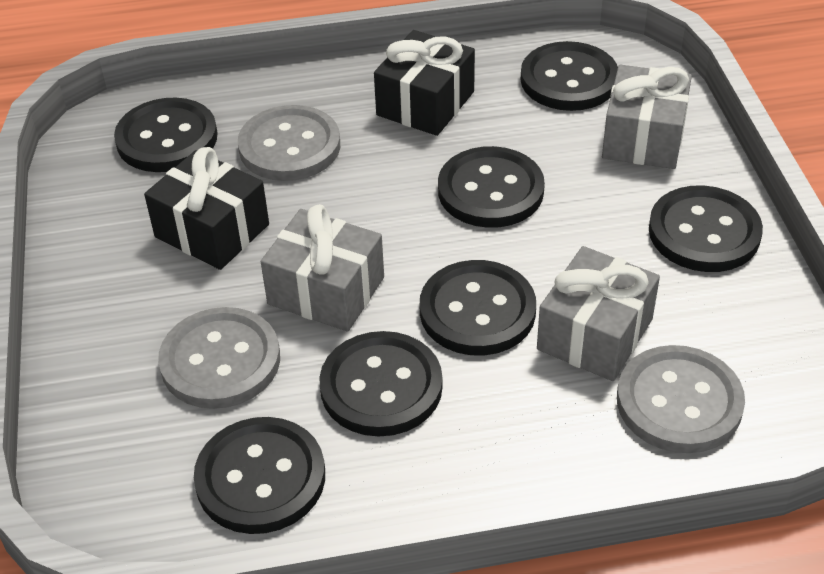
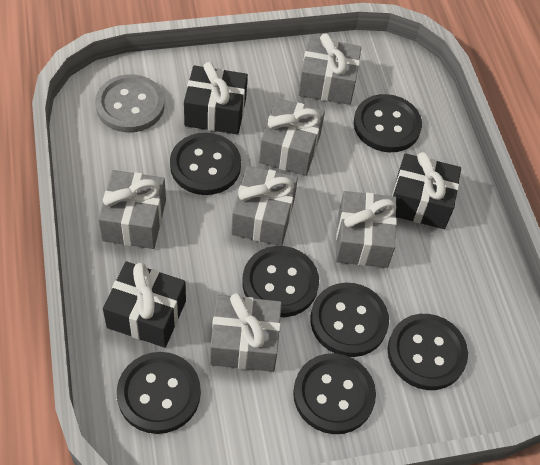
black gift: 2 -> 3
grey button: 3 -> 1
grey gift: 3 -> 6

